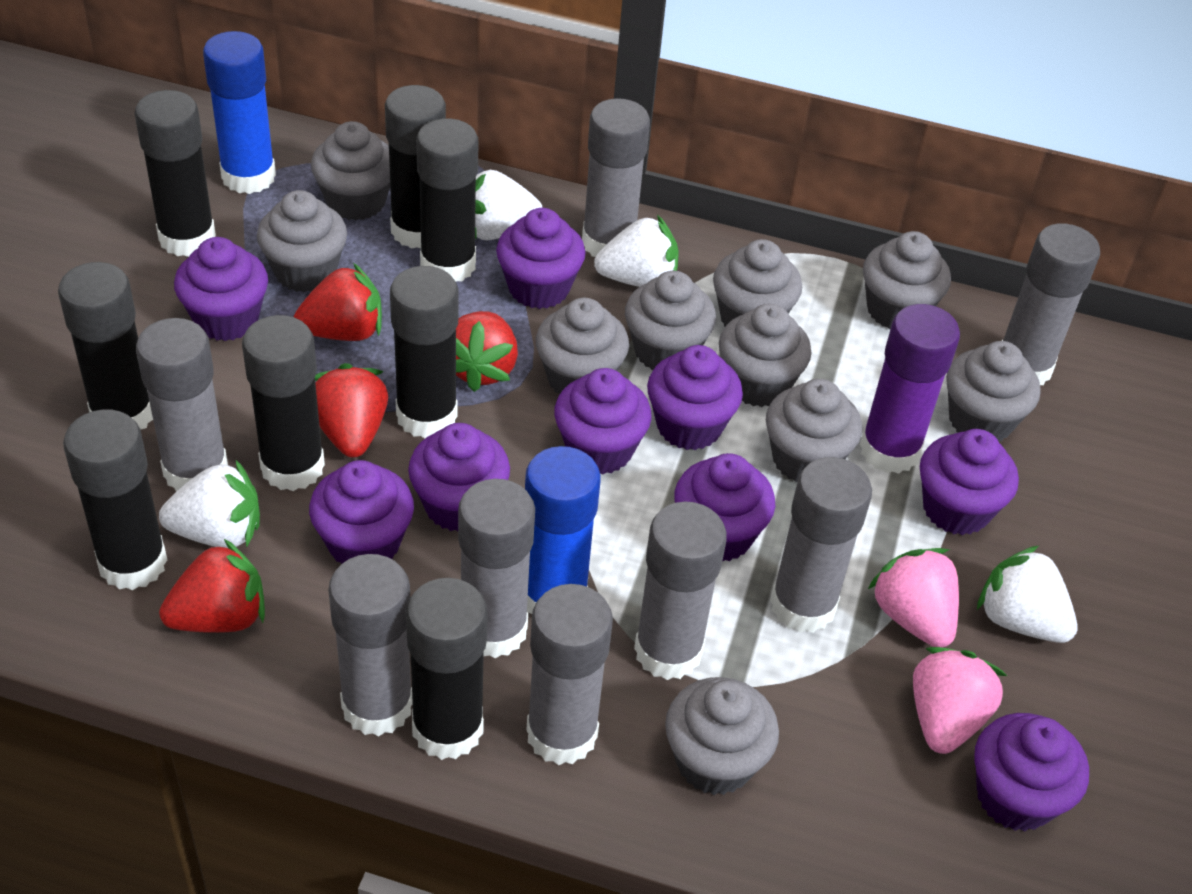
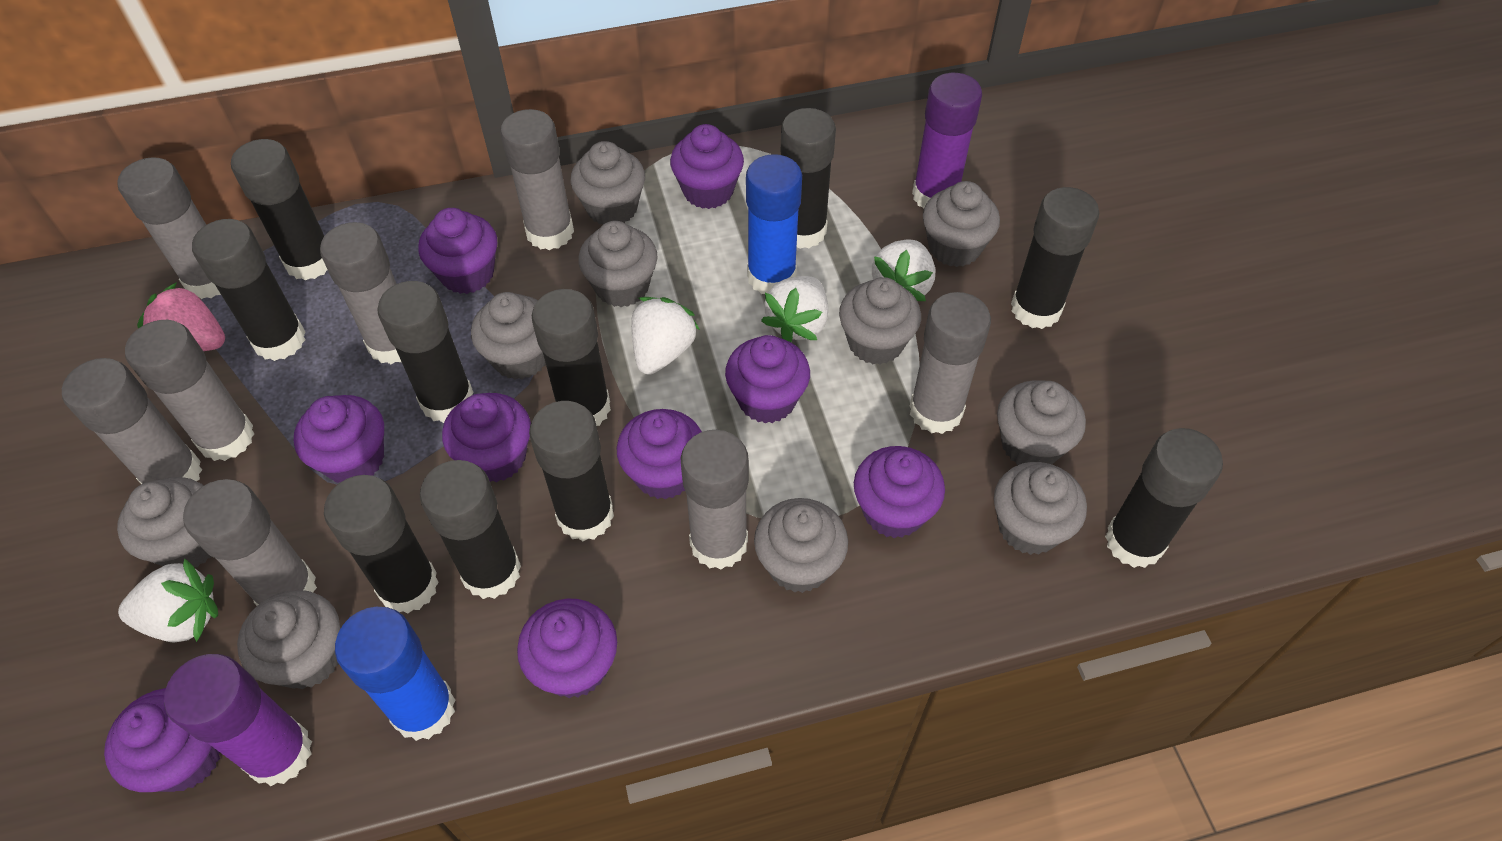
black glue stick: 8 -> 10
pink strawberry: 2 -> 1
purple glue stick: 1 -> 2
red strawberry: 4 -> 0

